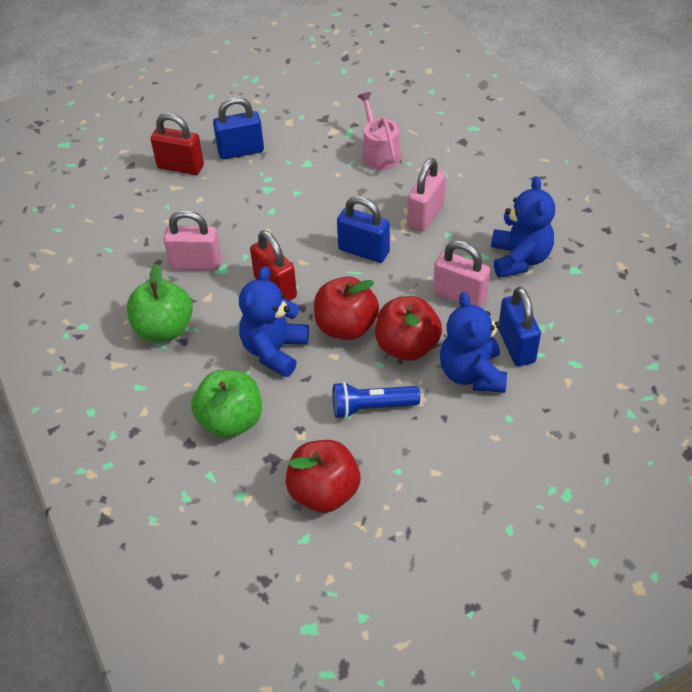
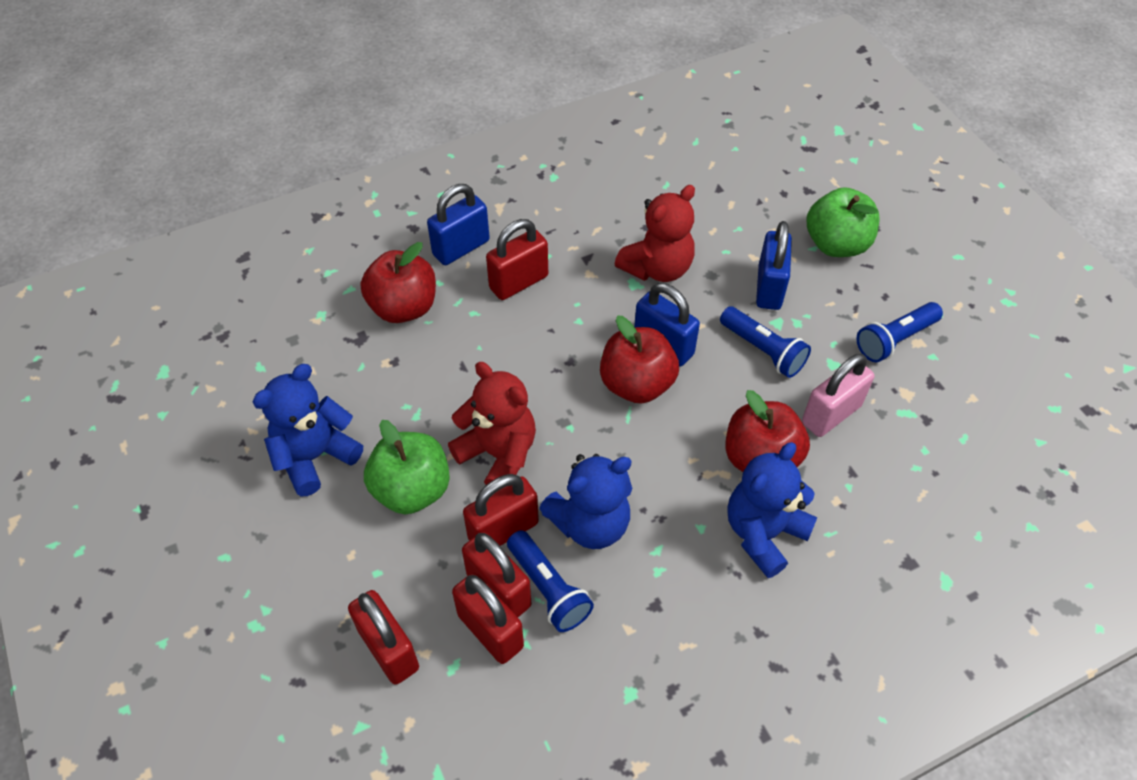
blue flashlight: 1 -> 3
pink padlock: 3 -> 1
pink watering can: 1 -> 0
red padlock: 2 -> 5
red teddy bear: 0 -> 2

